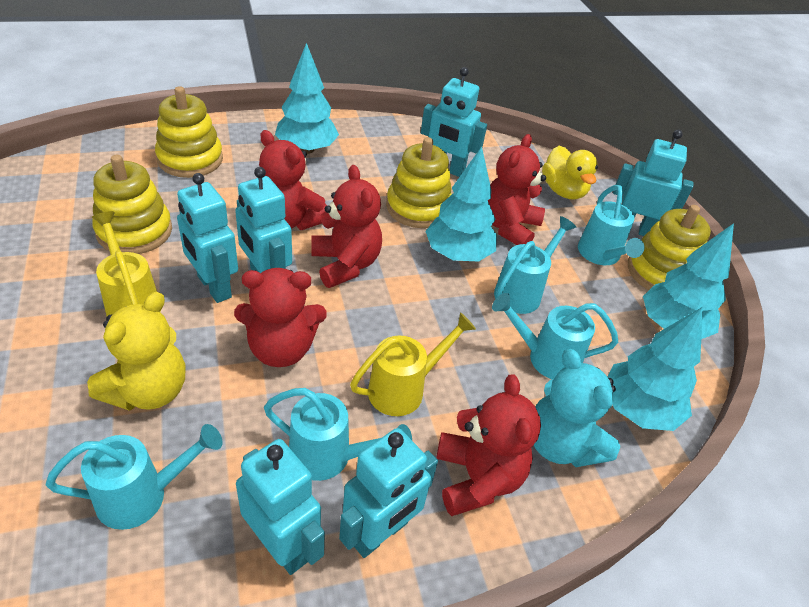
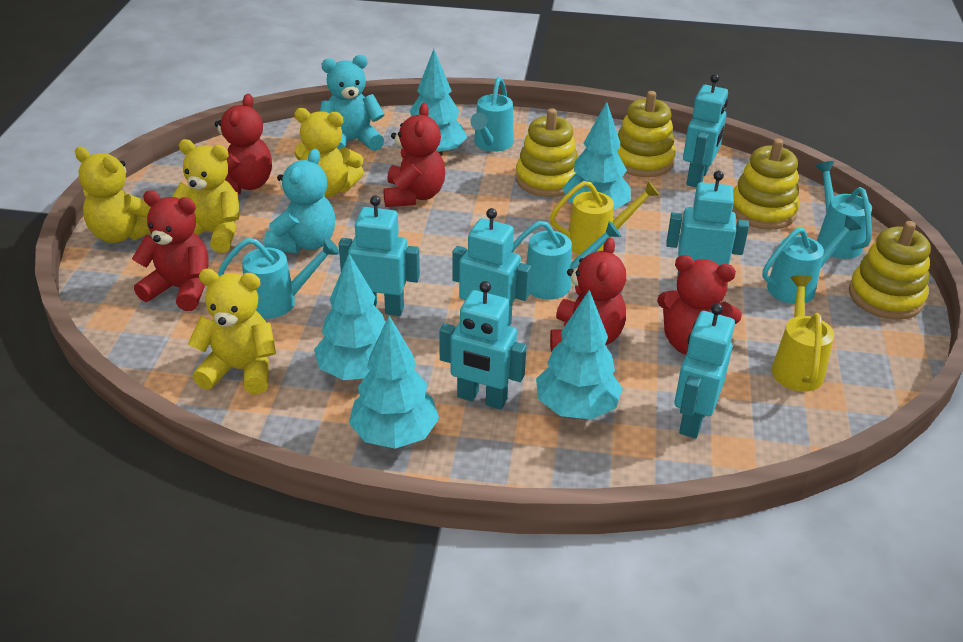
turquoise teddy bear: 1 -> 2
turquoise tree: 4 -> 5
yellow duck: 1 -> 0
yellow teddy bear: 1 -> 4

